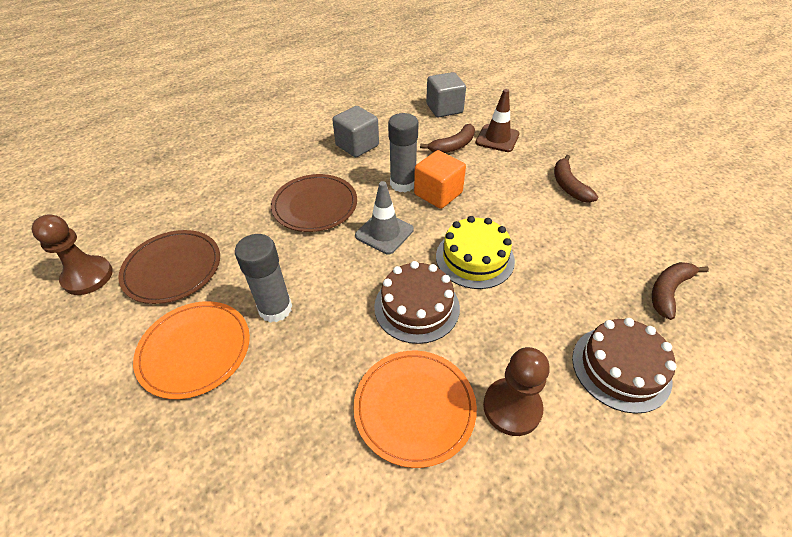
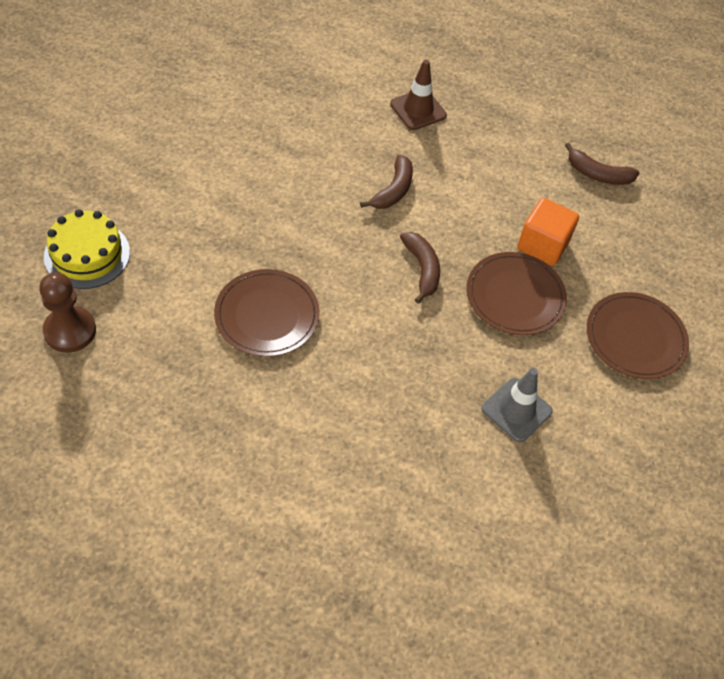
brown cake: 2 -> 0
brown pawn: 2 -> 1
brown plate: 2 -> 3
grey cube: 2 -> 0
grey glue stick: 2 -> 0
orange plate: 2 -> 0

